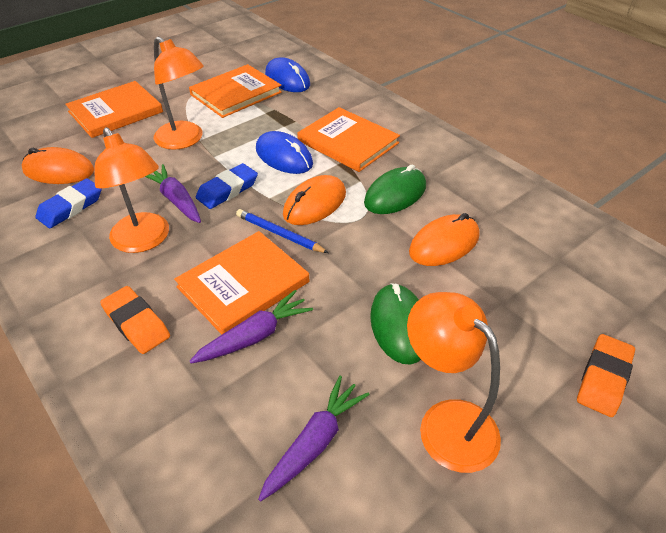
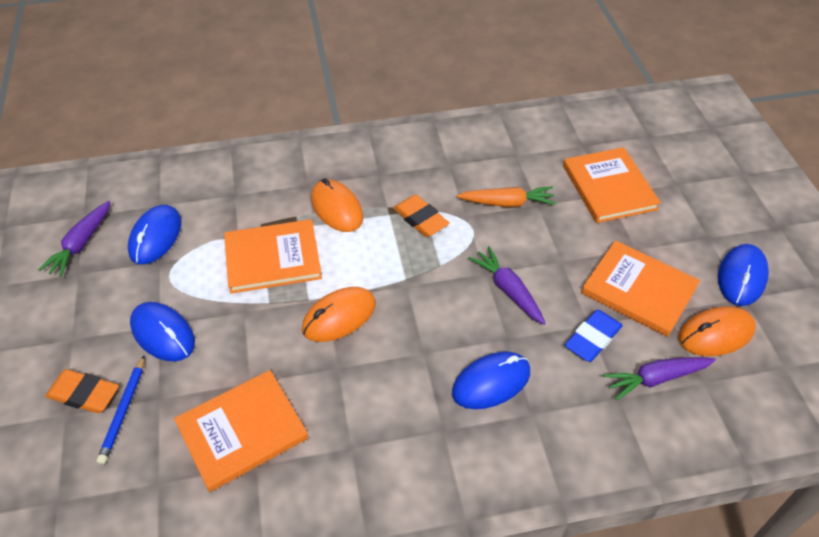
blue eraser: 2 -> 1
blue mouse: 2 -> 4
green mouse: 2 -> 0
orange carrot: 0 -> 1
orange lamp: 3 -> 0

